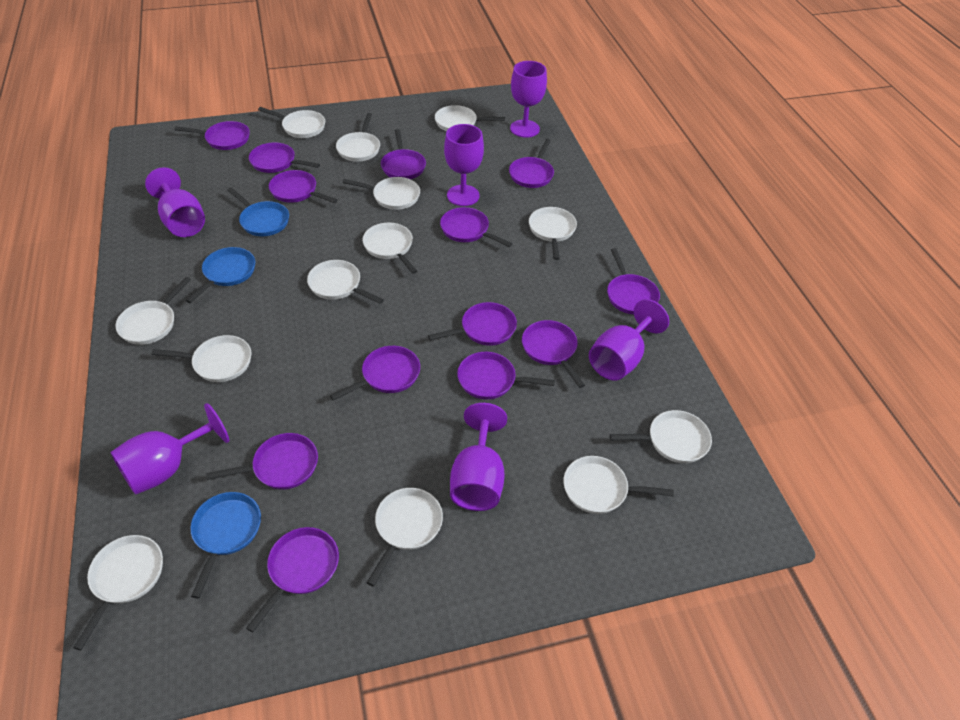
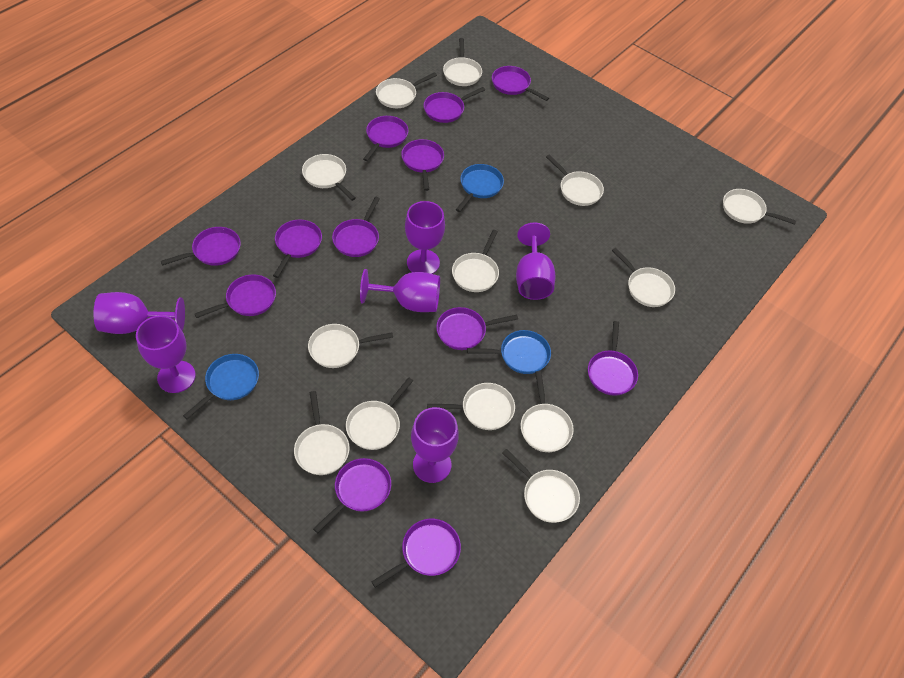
purple pan: 13 -> 12

